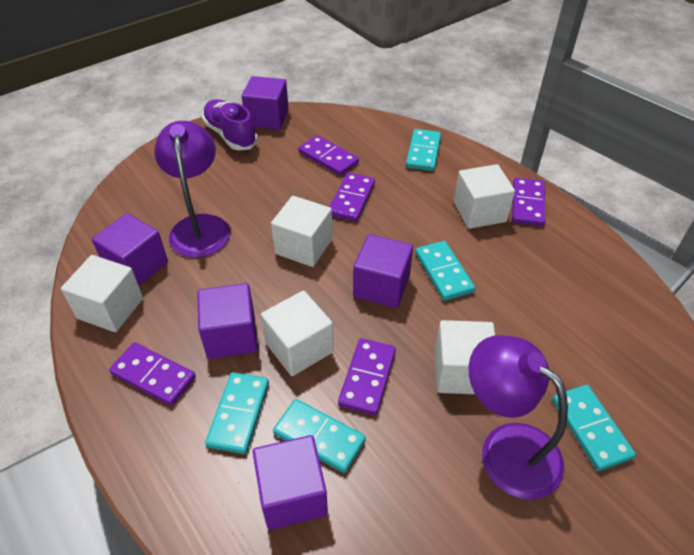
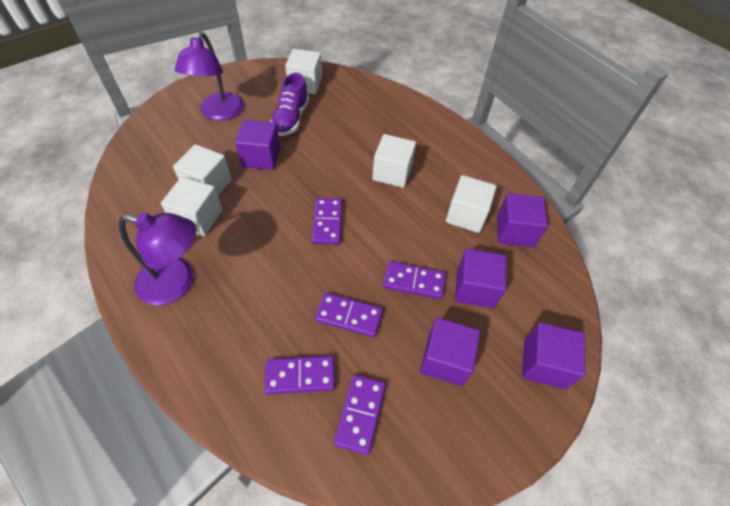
turquoise domino: 5 -> 0

